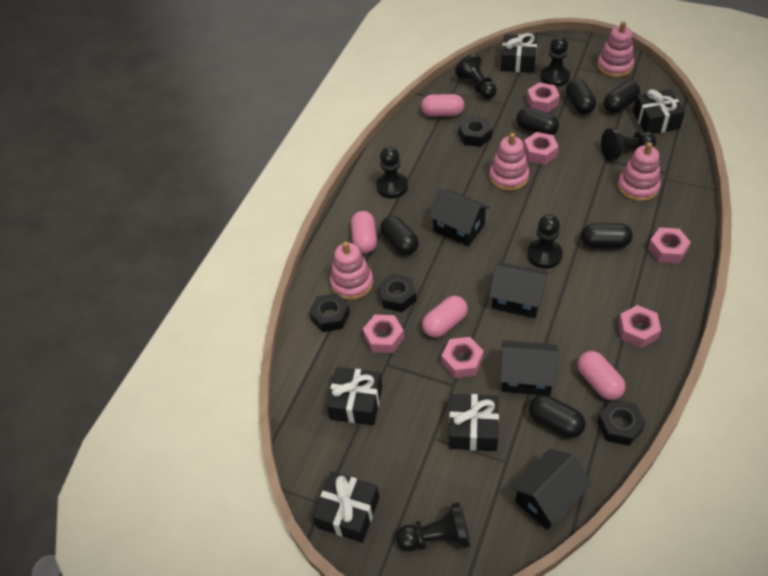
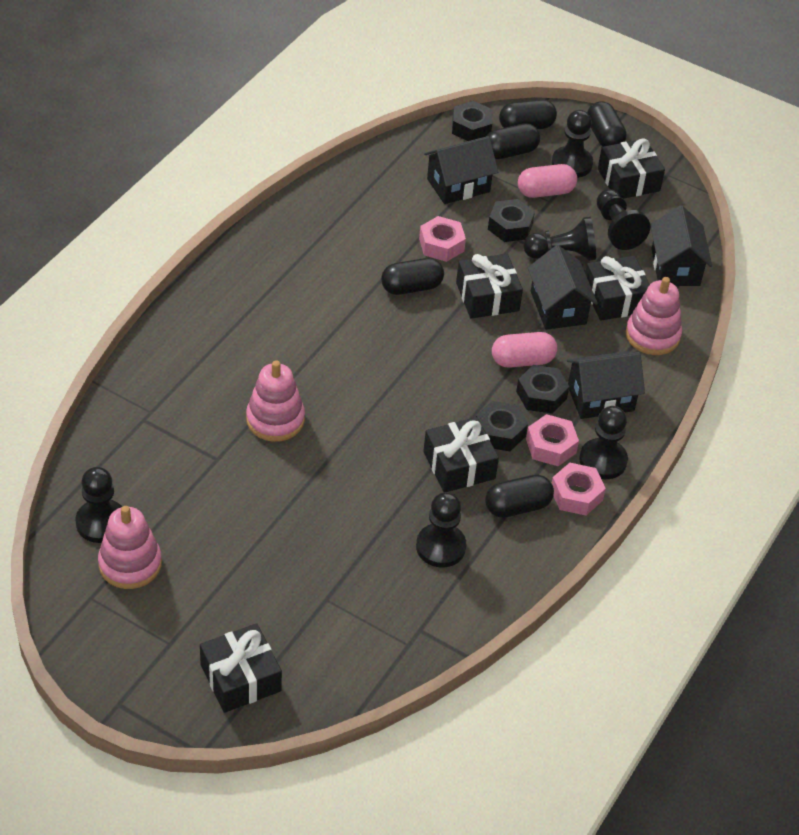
black capsule: 6 -> 5
pink capsule: 4 -> 2
pink nut: 6 -> 3
pink stacking toy: 4 -> 3

